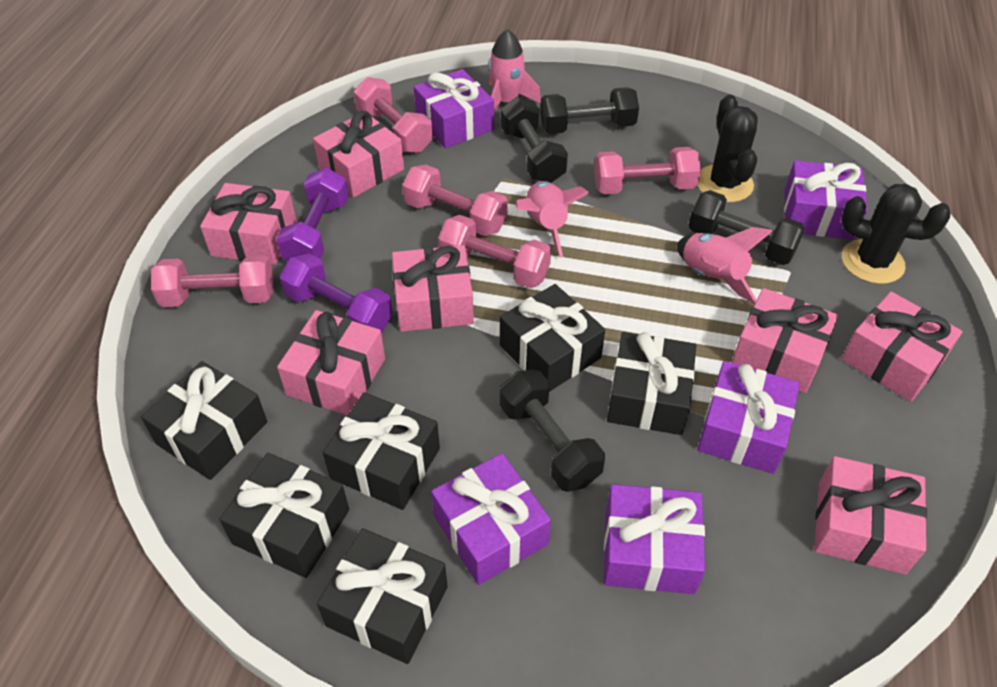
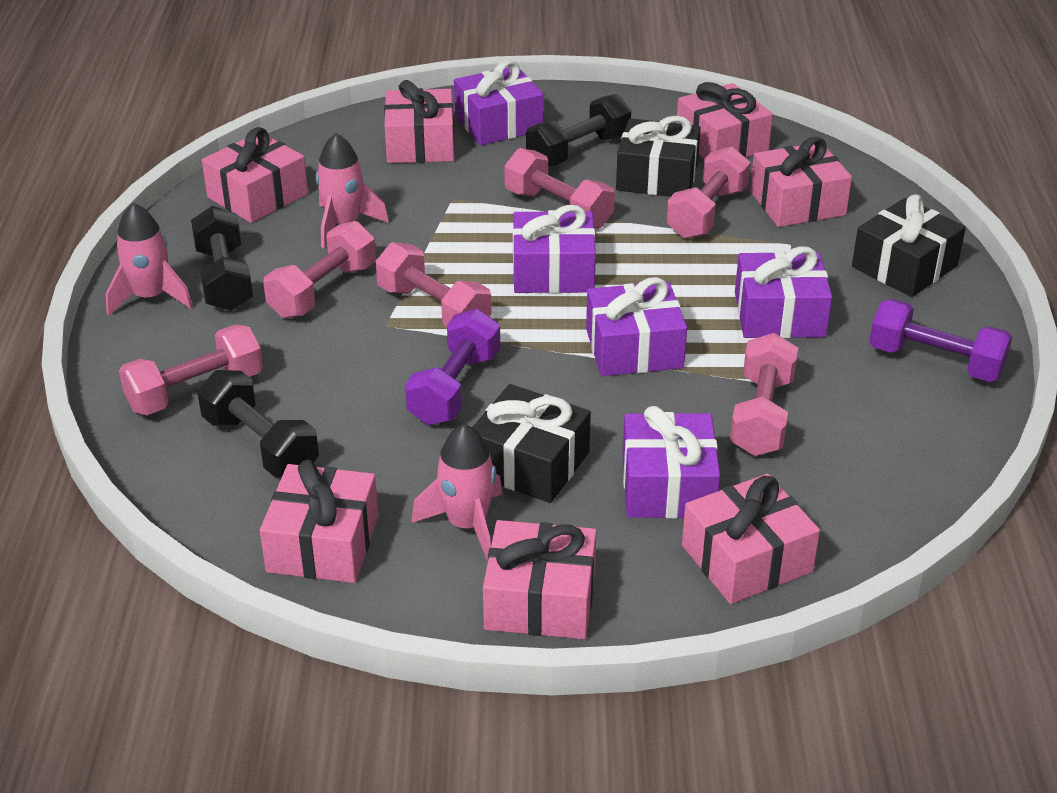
black cactus: 2 -> 0
black dumbbell: 4 -> 3
black gift: 6 -> 3
pink dumbbell: 5 -> 6

